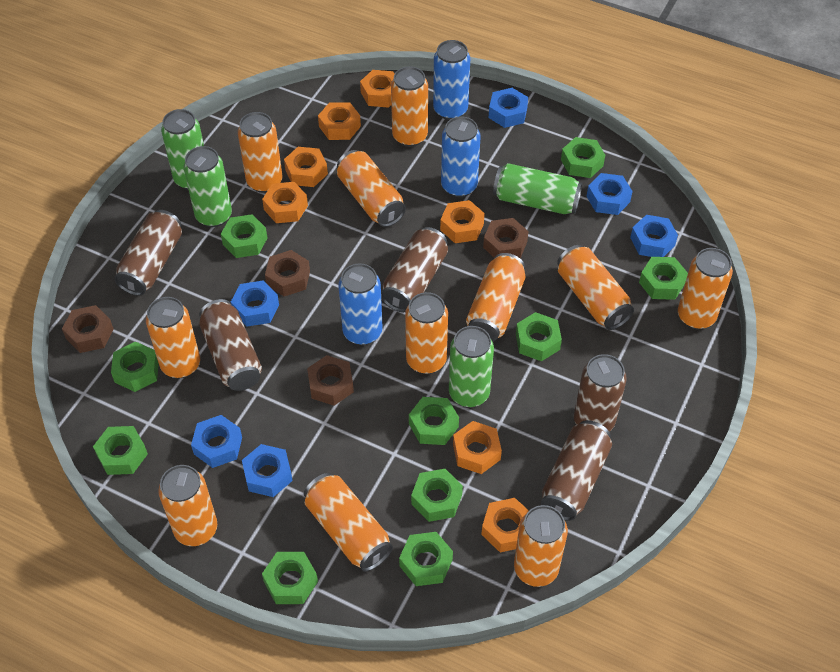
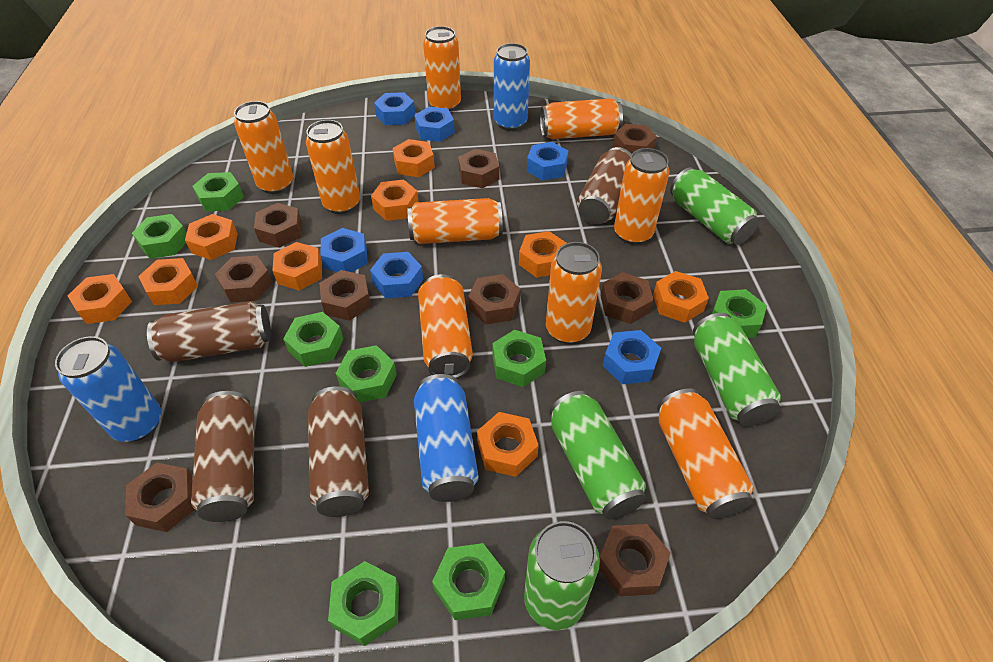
brown can: 5 -> 4
brown nut: 4 -> 9
green nut: 10 -> 8
orange can: 11 -> 9
orange nut: 7 -> 9

